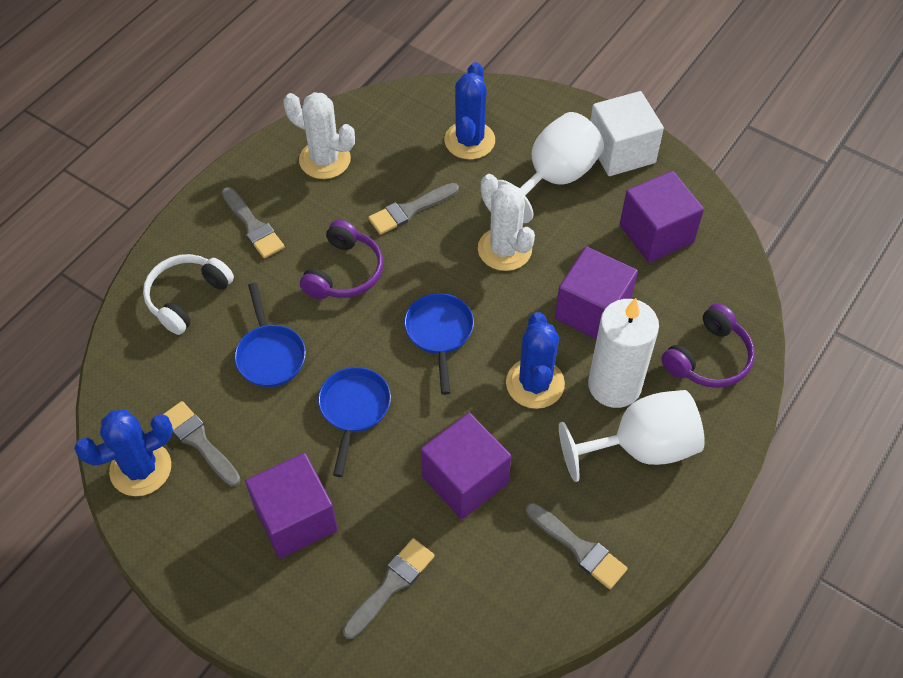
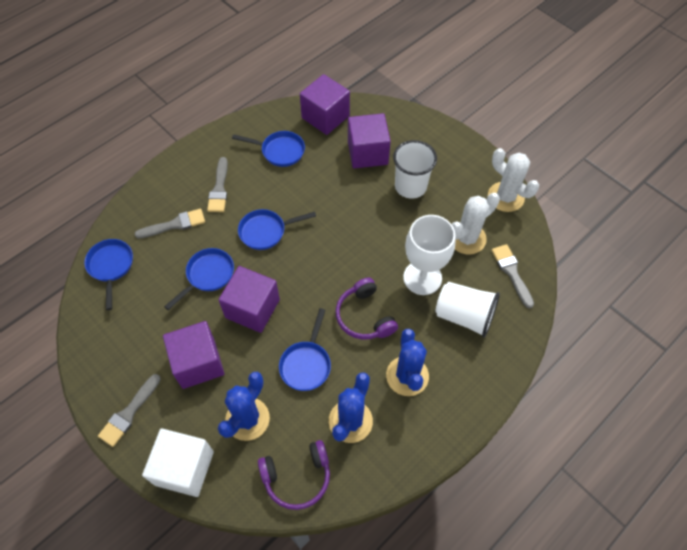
blue pan: 3 -> 5
grey brush: 5 -> 4
white candle: 1 -> 0
white cup: 0 -> 2
white goblet: 2 -> 1
white headphones: 1 -> 0

